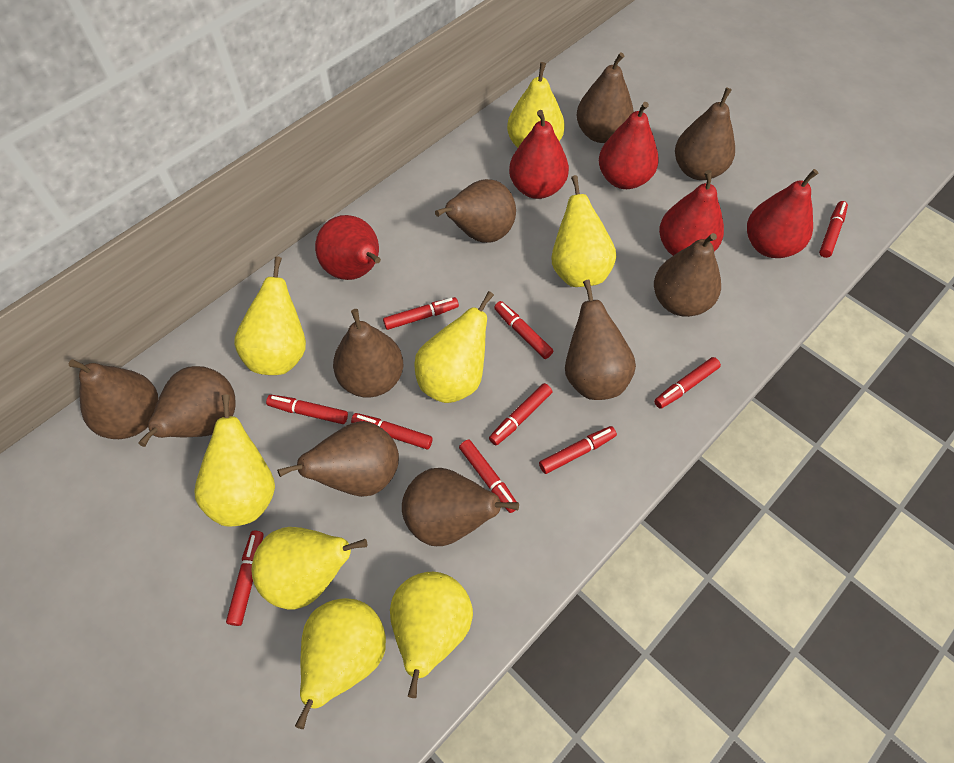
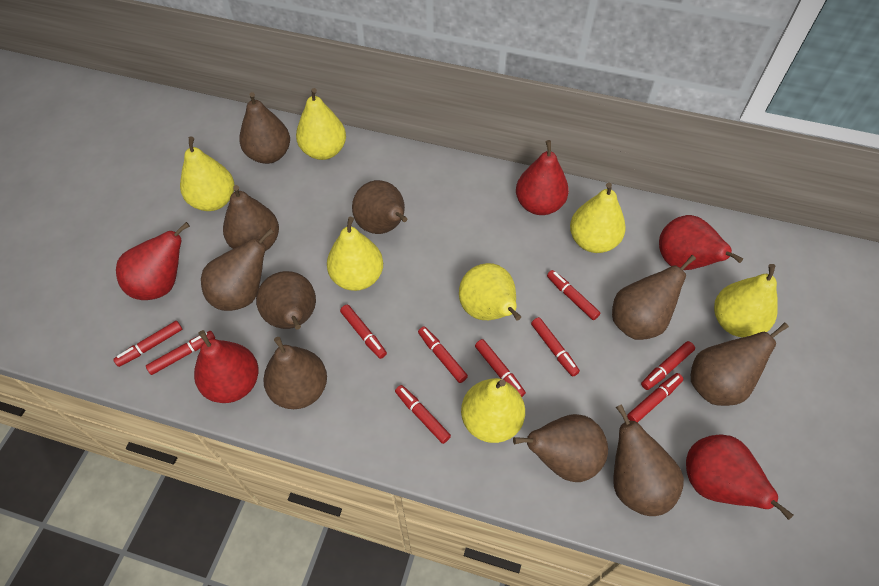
yellow pear: 8 -> 7

